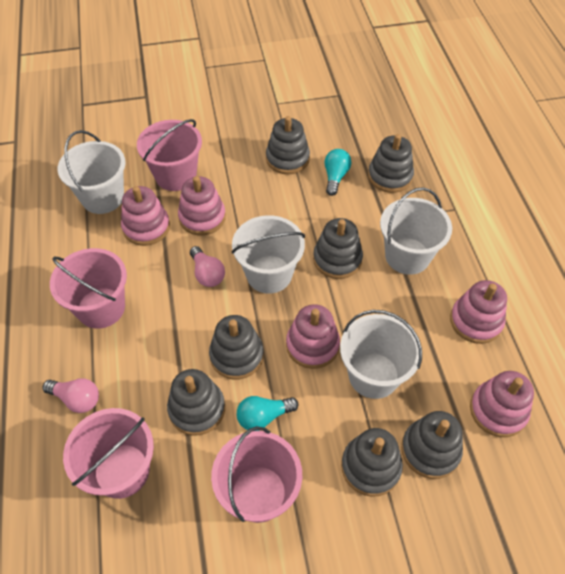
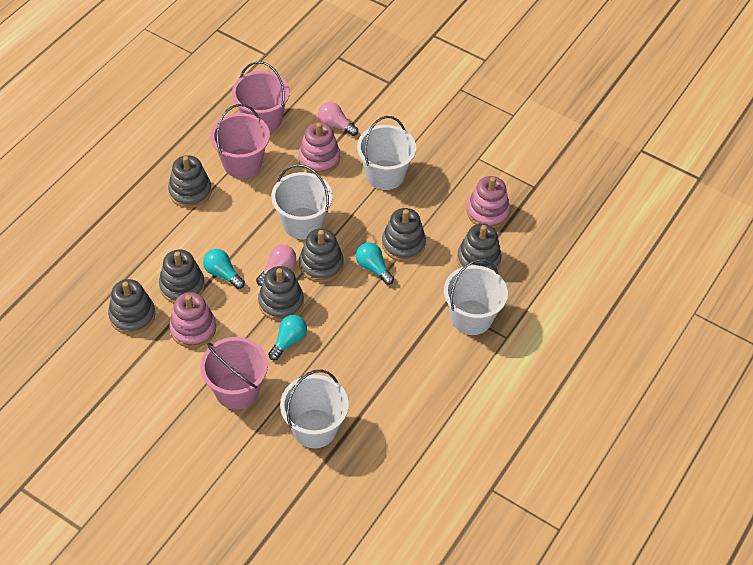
pink bucket: 4 -> 3
pink stacking toy: 5 -> 3
turquoise light bulb: 2 -> 3

